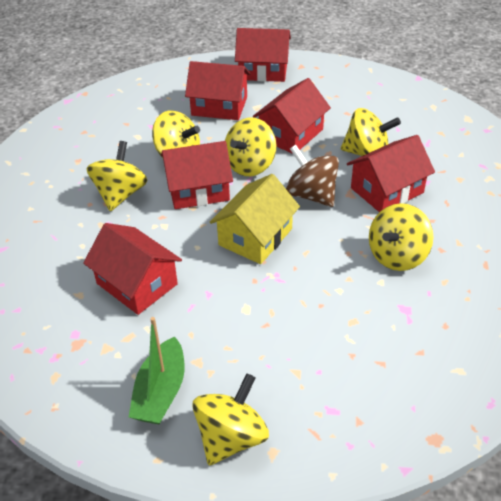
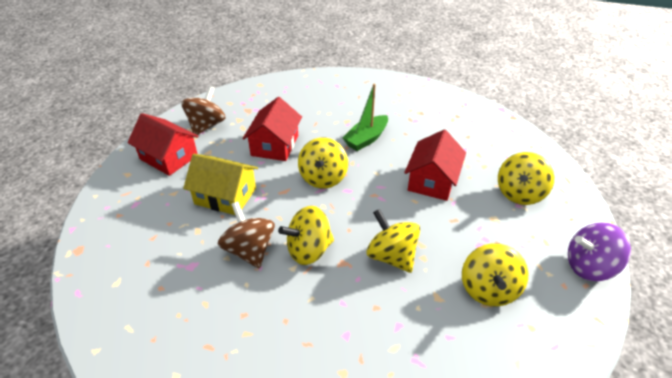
brown spinning top: 1 -> 2
purple spinning top: 0 -> 1
red house: 6 -> 3
yellow spinning top: 6 -> 5

